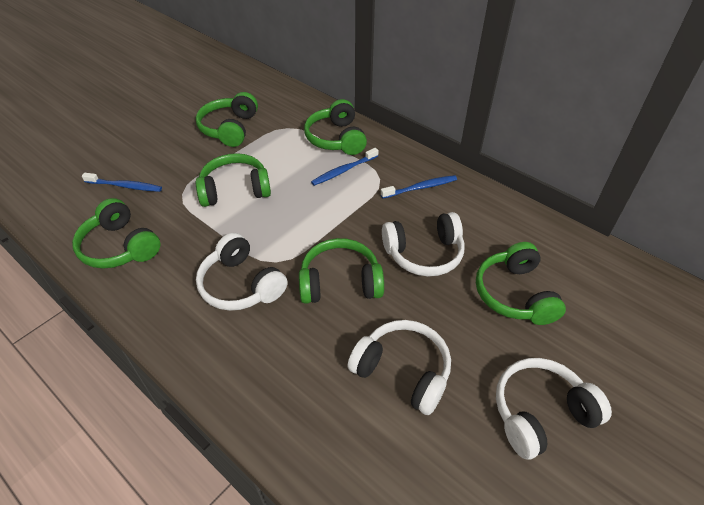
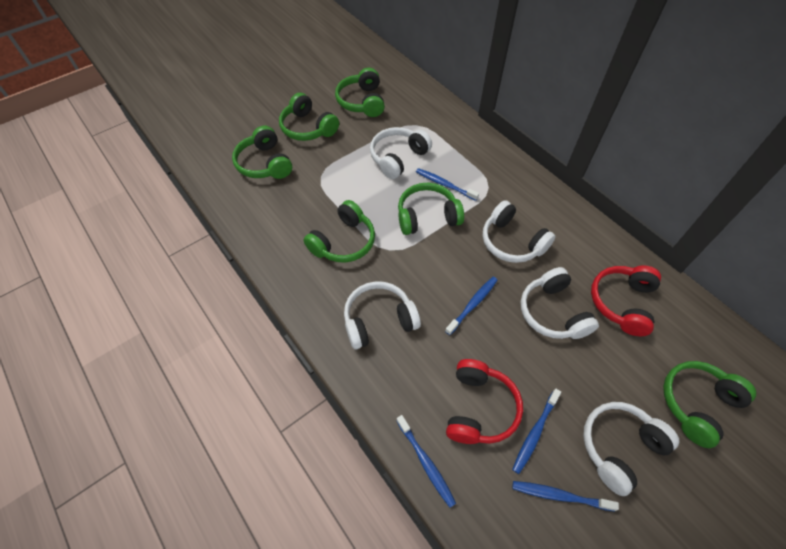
blue toothbrush: 3 -> 5
red headphones: 0 -> 2
white headphones: 4 -> 5

